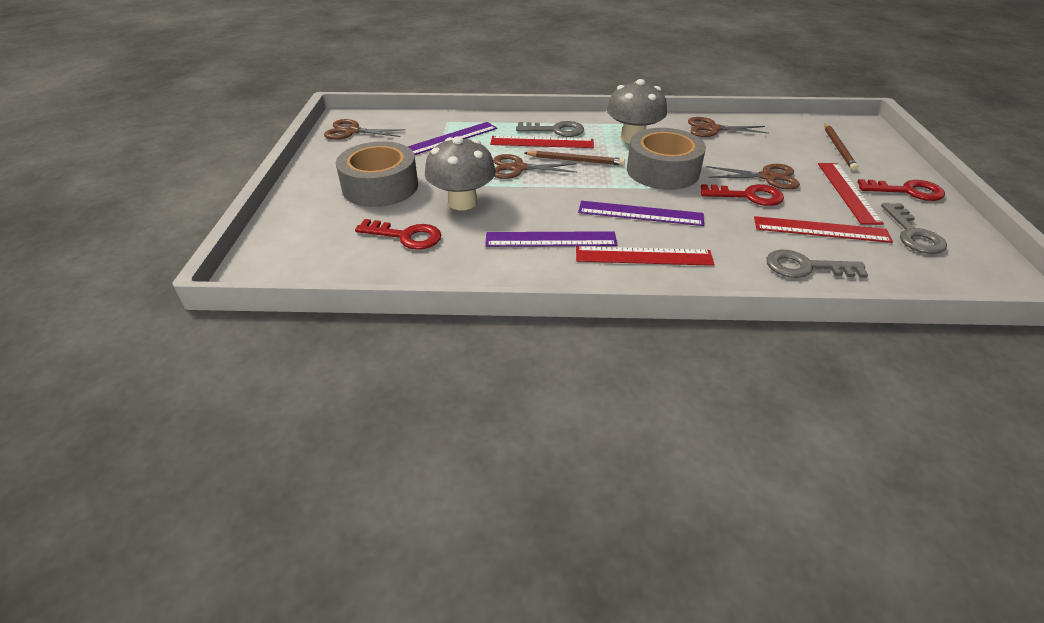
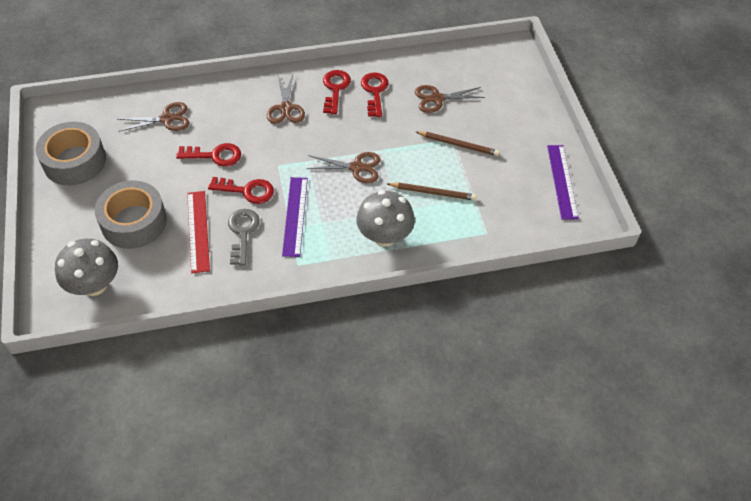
grey key: 3 -> 1
purple ruler: 3 -> 2
red key: 3 -> 4
red ruler: 4 -> 1

